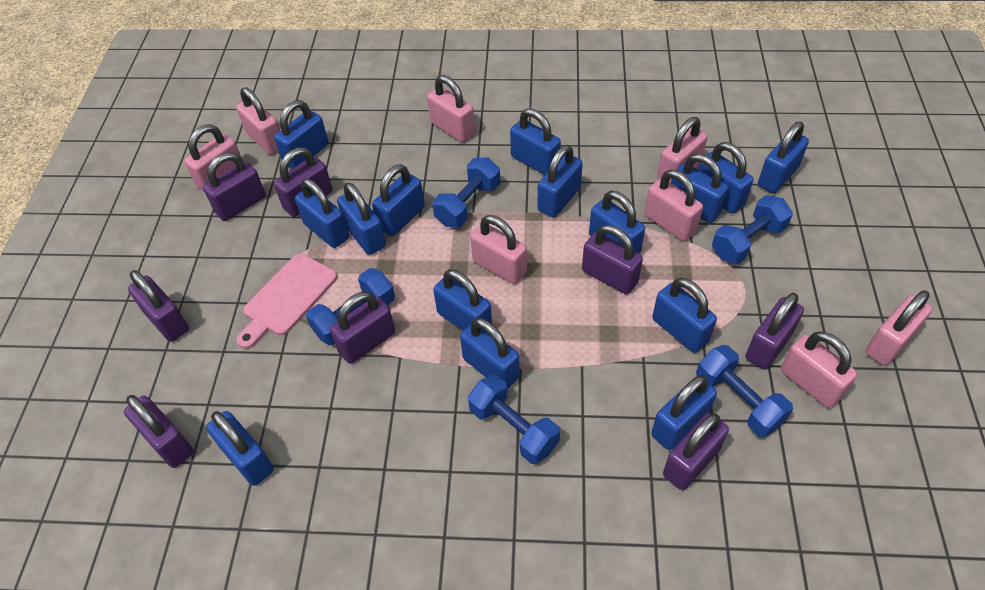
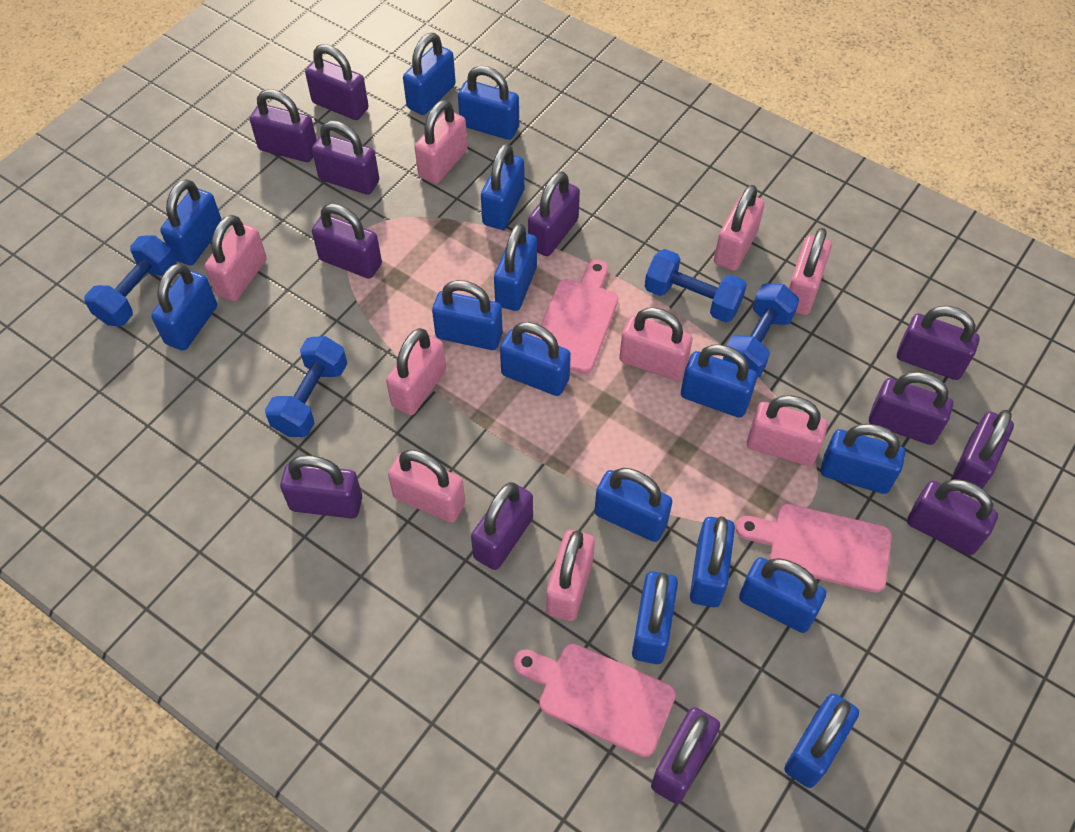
blue dumbbell: 5 -> 4
pink cutting board: 1 -> 3
pink padlock: 8 -> 9
purple padlock: 8 -> 12

